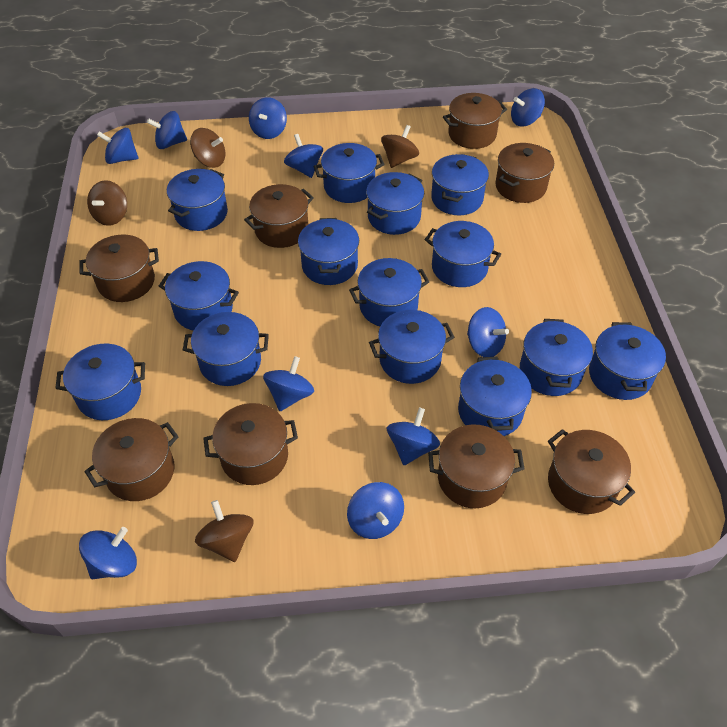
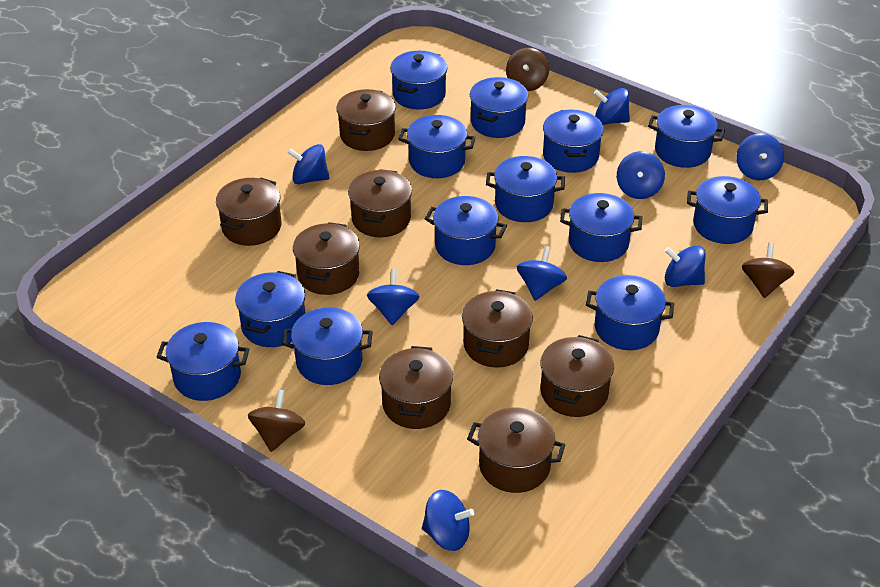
blue pot: 14 -> 13
blue spinning top: 10 -> 8
brown spinning top: 4 -> 3

